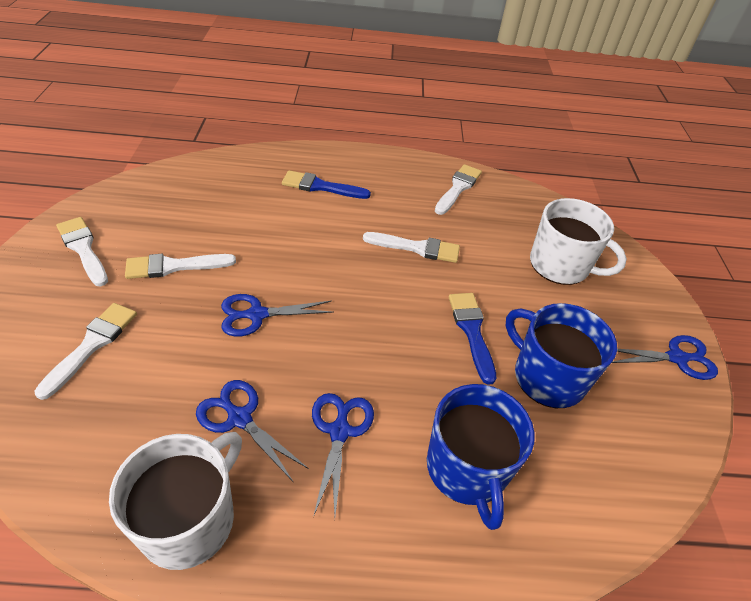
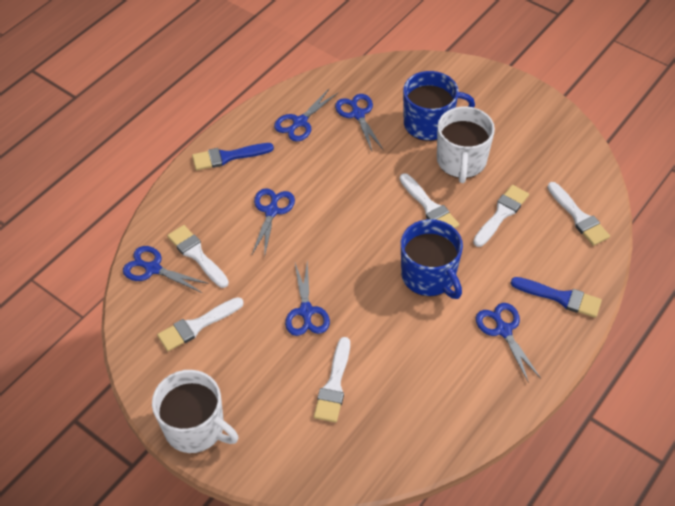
blue scissors: 4 -> 6
white brush: 5 -> 6

